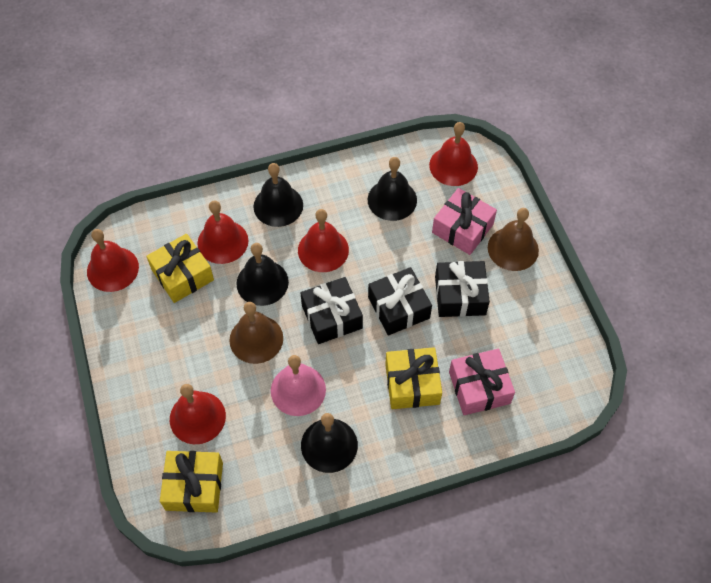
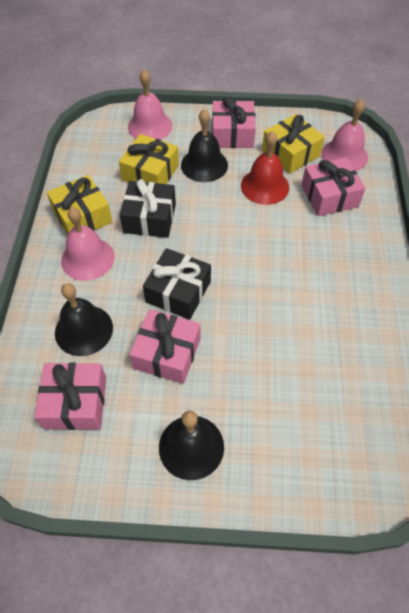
black bell: 4 -> 3
black gift: 3 -> 2
brown bell: 2 -> 0
pink bell: 1 -> 3
pink gift: 2 -> 4
red bell: 5 -> 1

